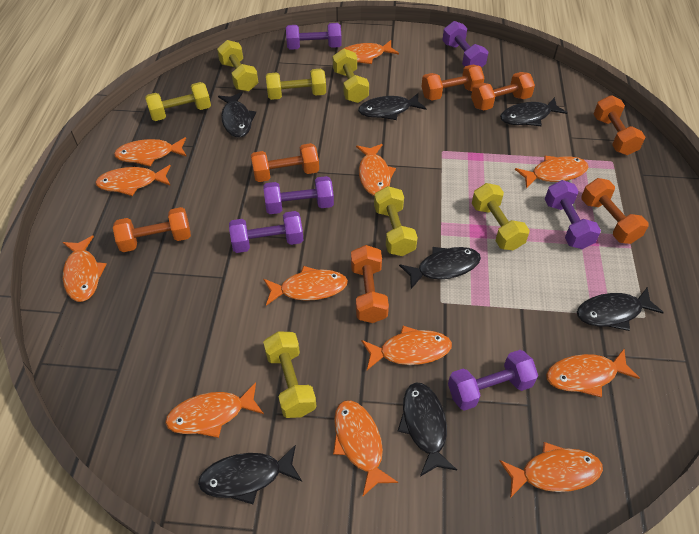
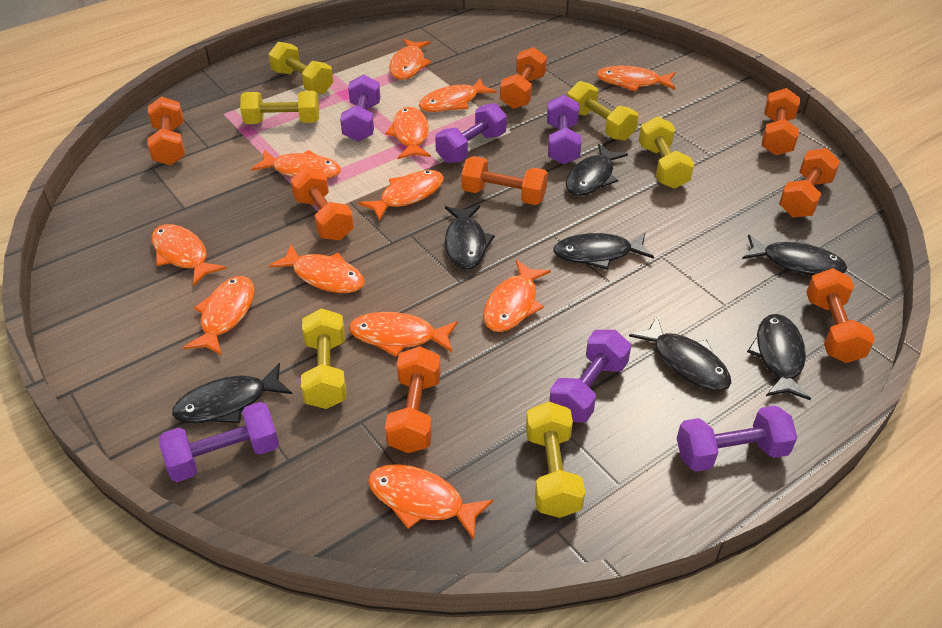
orange dumbbell: 7 -> 8
yellow dumbbell: 7 -> 6

